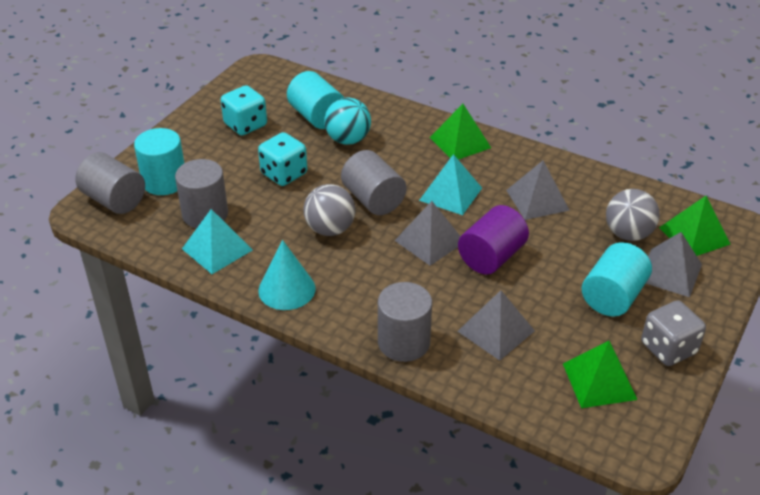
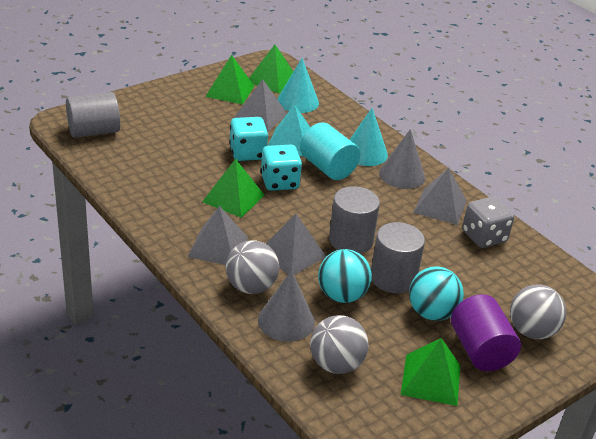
green pyramid: 3 -> 4
grey ball: 2 -> 3
grey cone: 0 -> 2
grey cylinder: 4 -> 3
turquoise ball: 1 -> 2
turquoise cone: 1 -> 2
turquoise cylinder: 3 -> 1
turquoise pyramid: 2 -> 1

